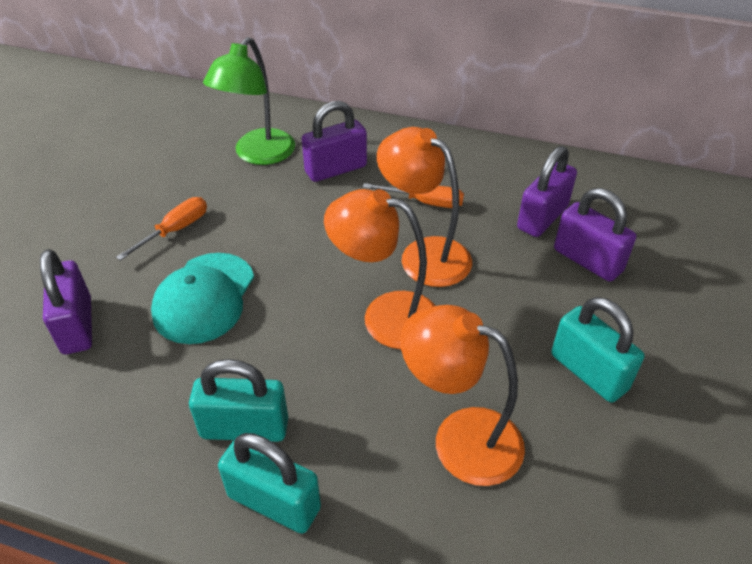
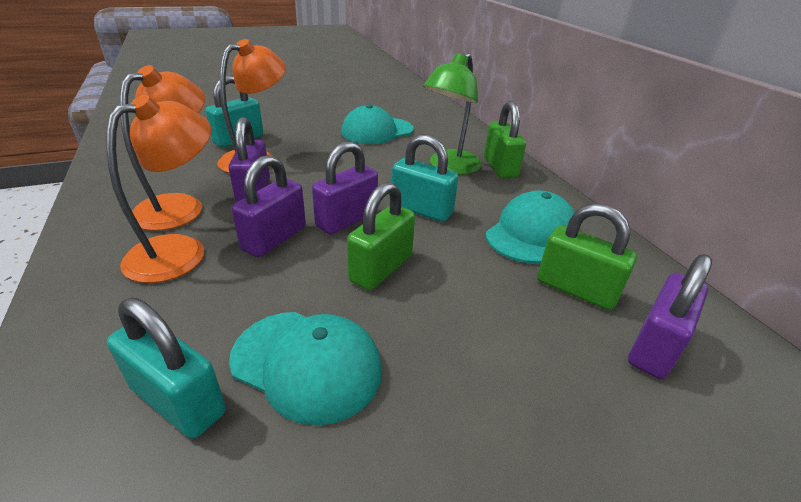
green padlock: 0 -> 3
orange screwdriver: 2 -> 0
turquoise cap: 1 -> 3

